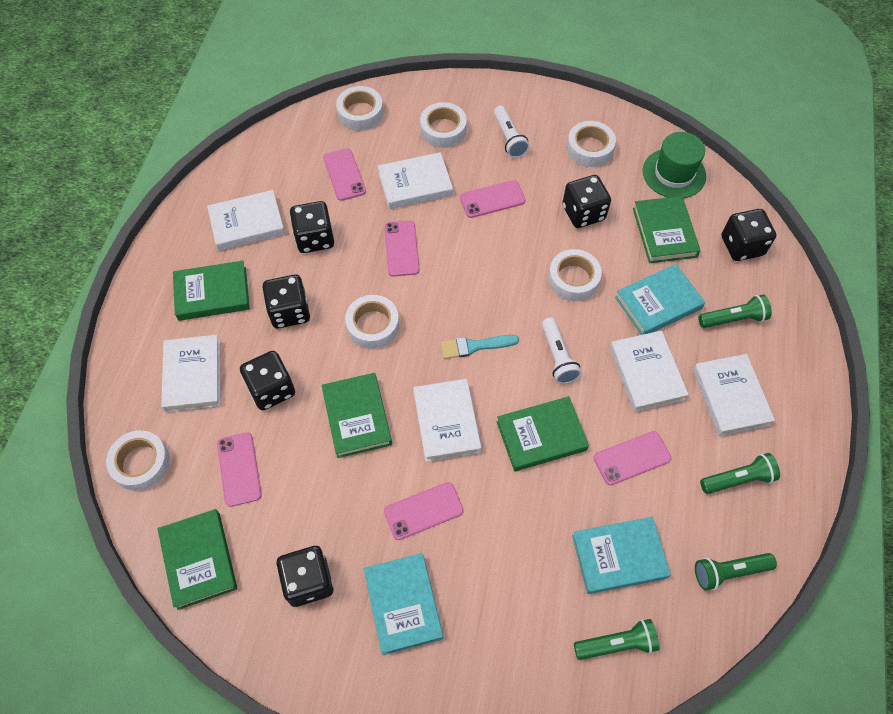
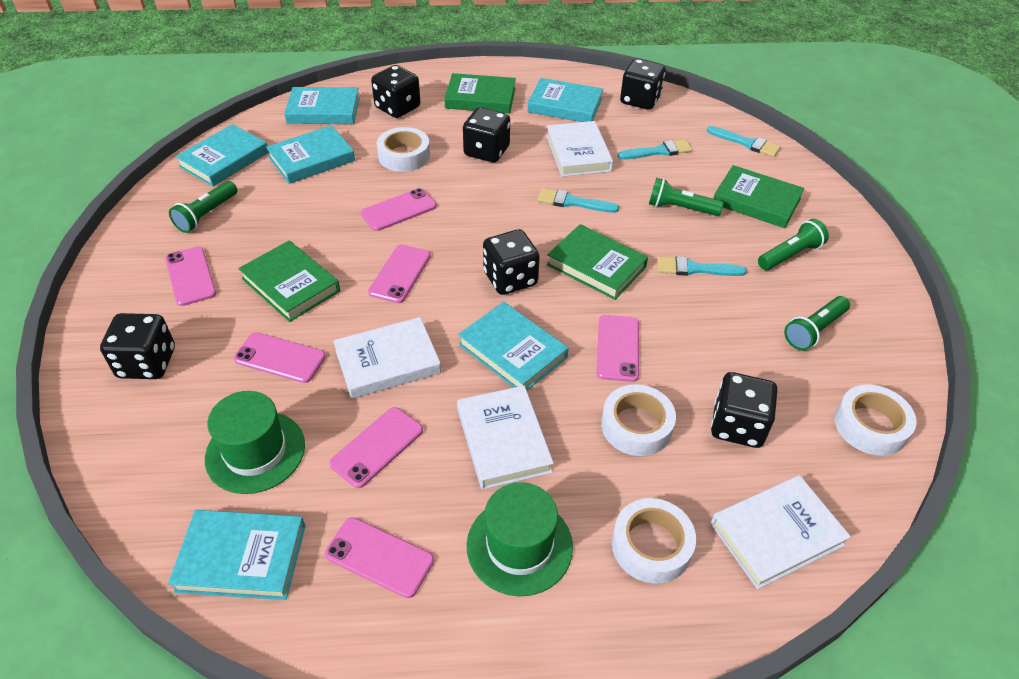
green book: 5 -> 4
green hat: 1 -> 2
pink phone: 6 -> 7
turquoise book: 3 -> 6
turquoise brush: 1 -> 4
white book: 6 -> 4
white flashlight: 2 -> 0
white tape: 6 -> 4

